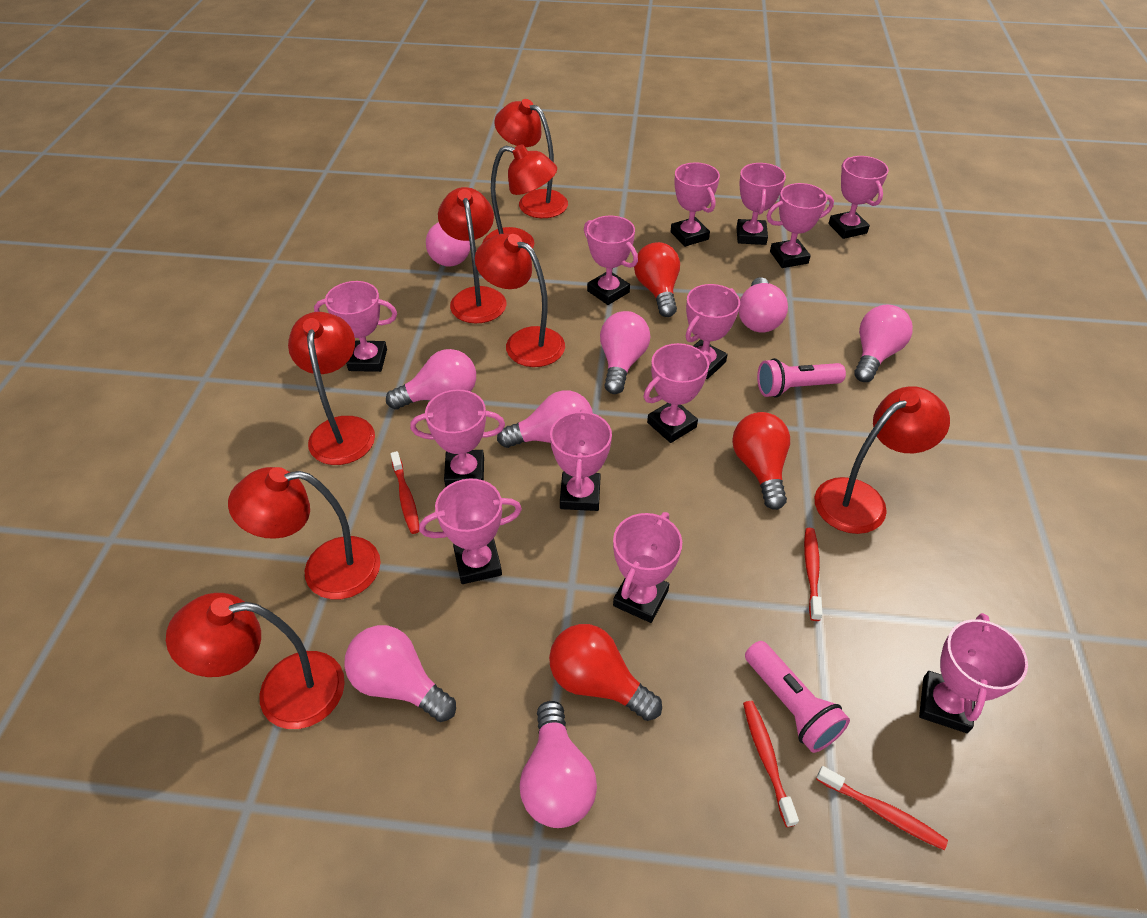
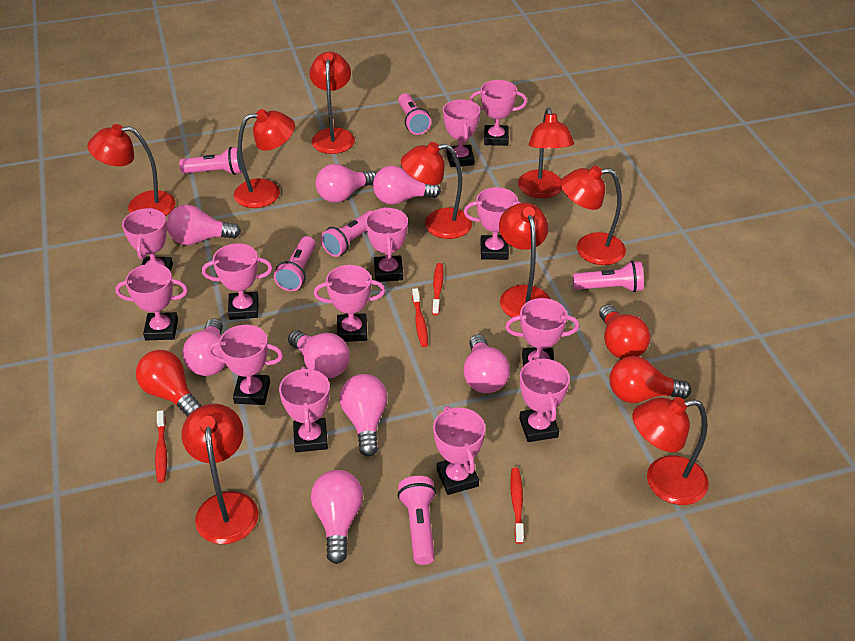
pink flashlight: 2 -> 6
red lamp: 8 -> 9

